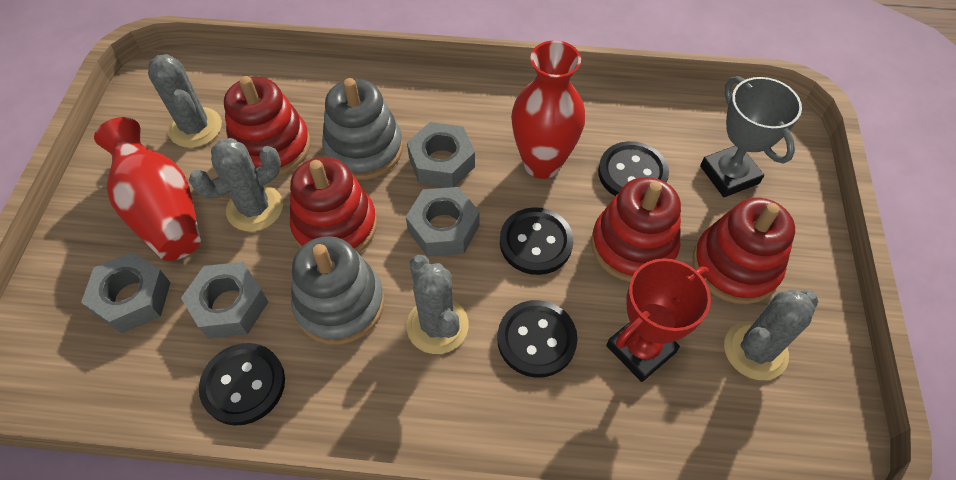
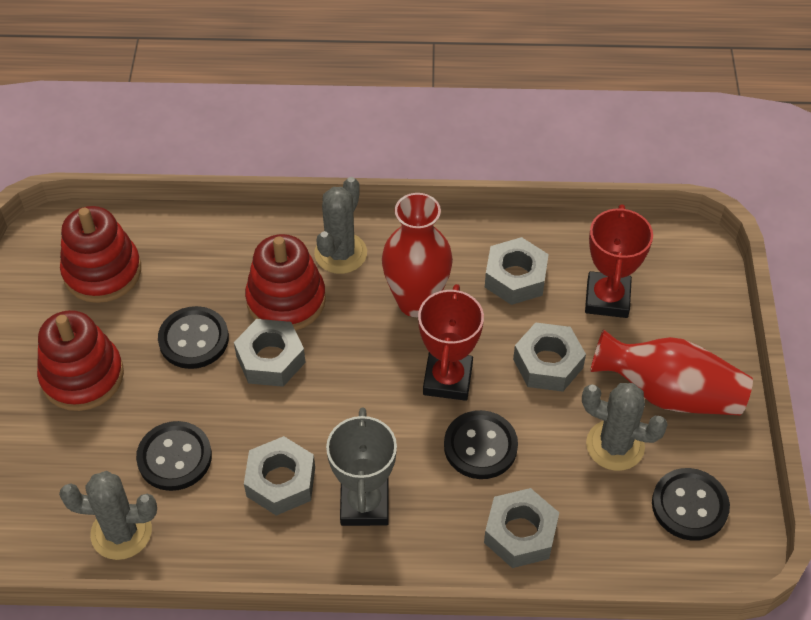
grey cactus: 4 -> 3
grey nut: 4 -> 5
grey stacking toy: 2 -> 0
red stacking toy: 4 -> 3
red trophy: 1 -> 2

